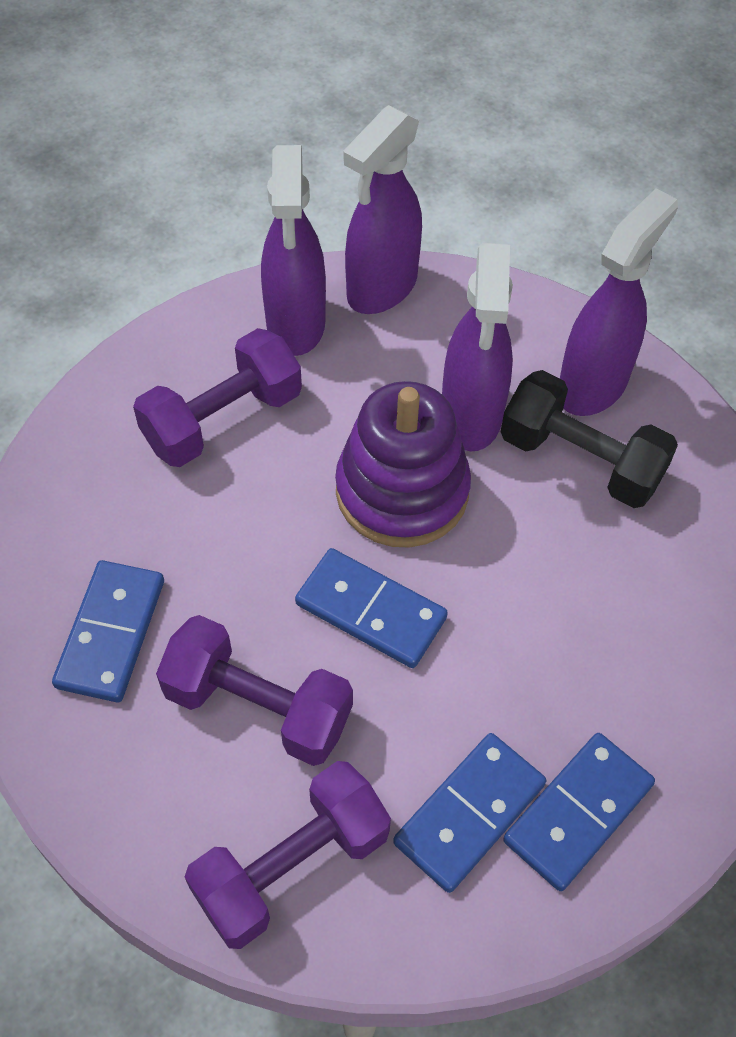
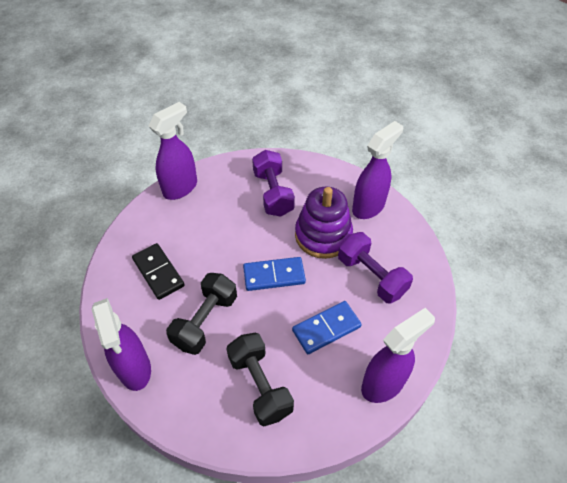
black domino: 0 -> 1
black dumbbell: 1 -> 2
blue domino: 4 -> 2
purple dumbbell: 3 -> 2

